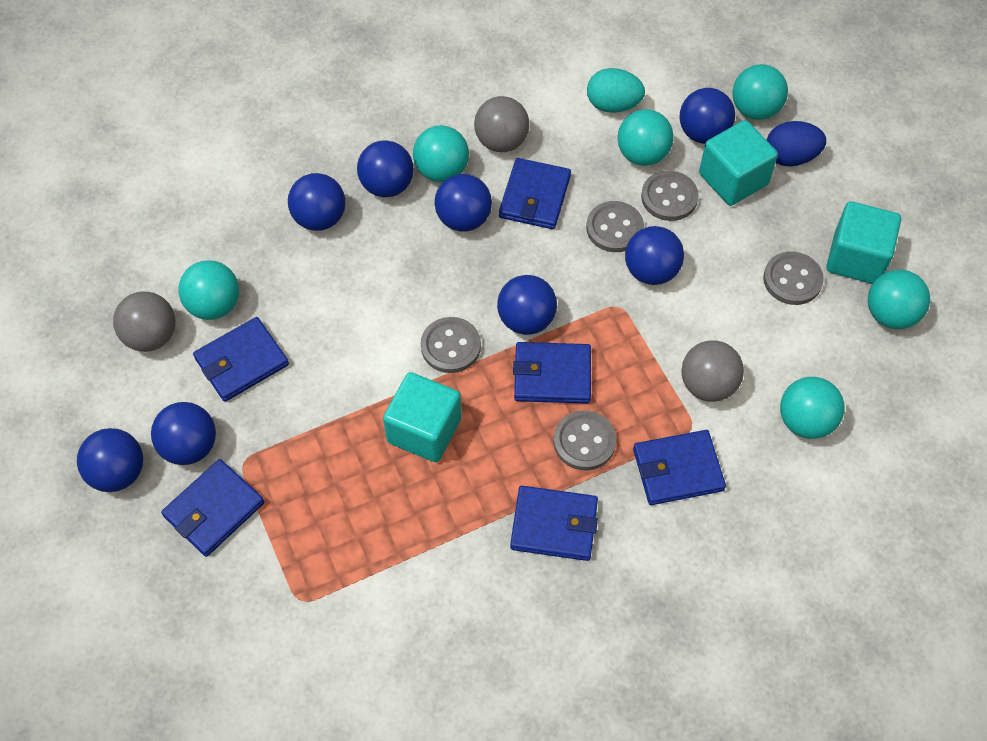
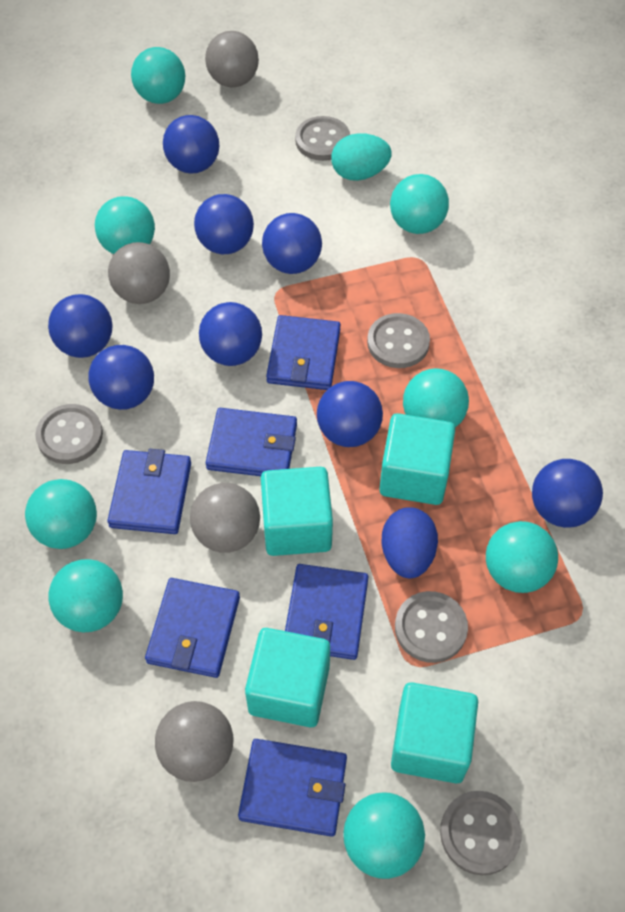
grey ball: 3 -> 4
turquoise ball: 6 -> 8
turquoise cube: 3 -> 4

